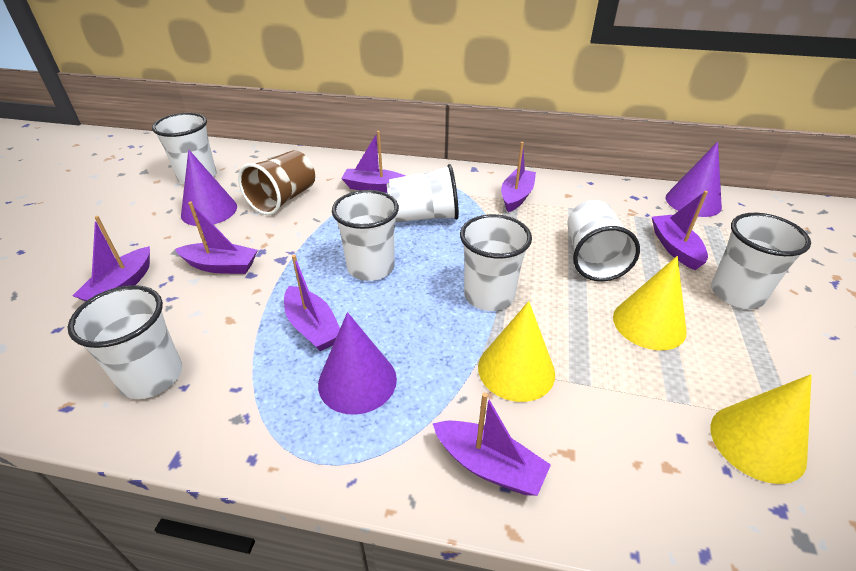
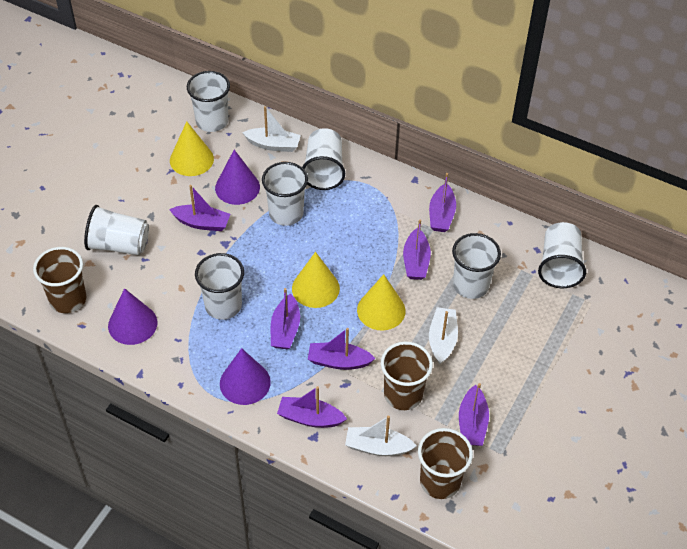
brown cup: 1 -> 3
white boat: 0 -> 3

